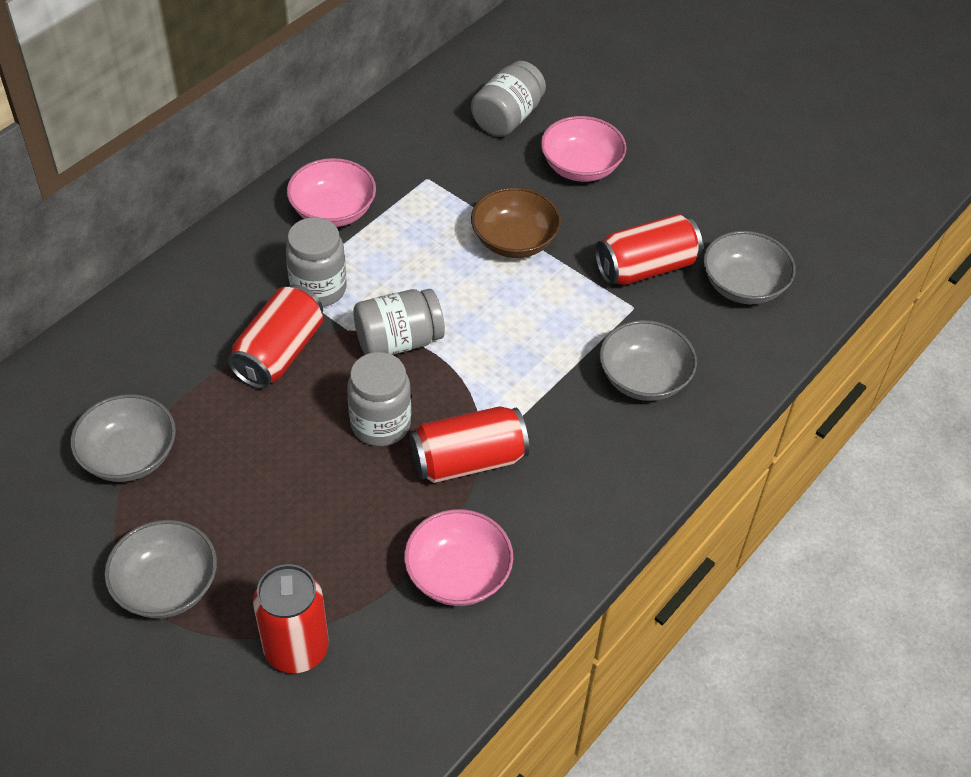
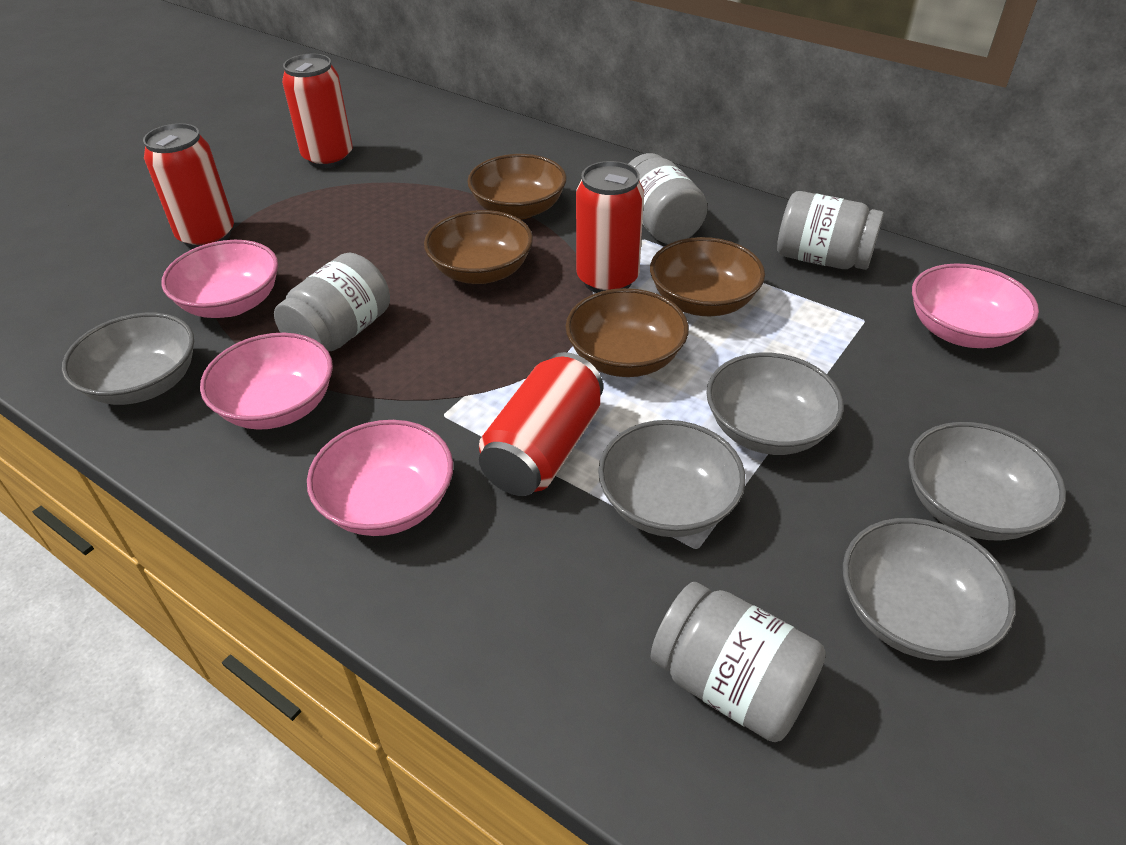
brown bowl: 1 -> 4
grey bowl: 4 -> 5
pink bowl: 3 -> 4

